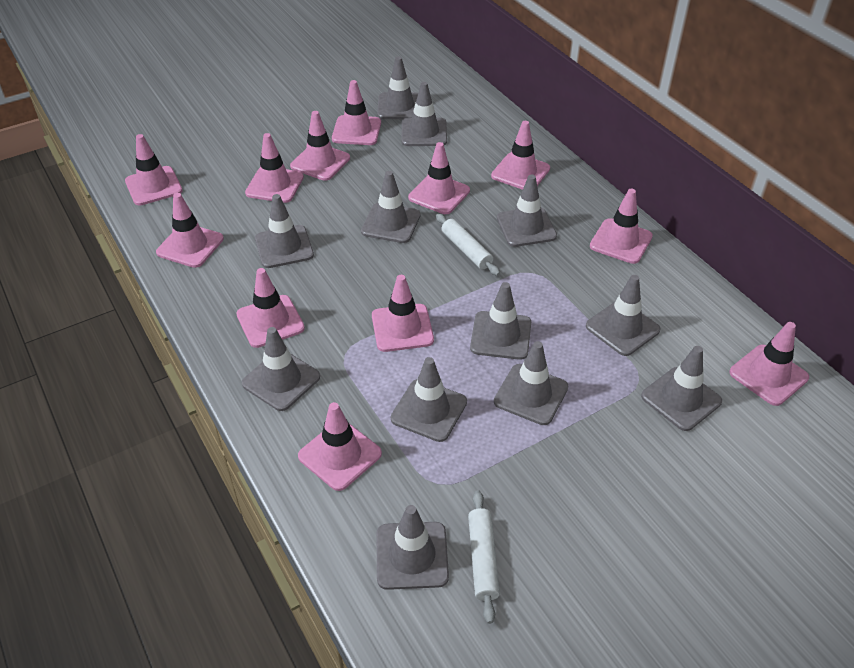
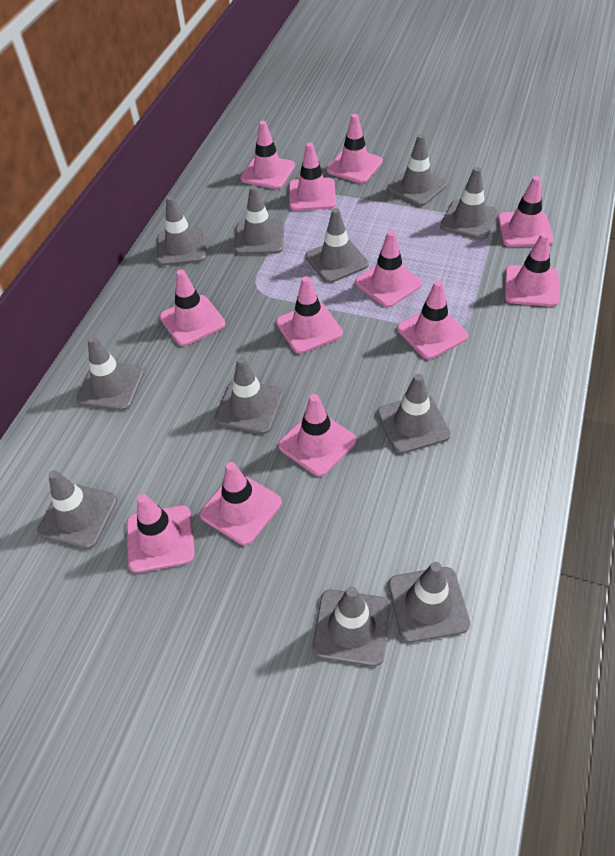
grey traffic cone: 12 -> 11
white rolling pin: 2 -> 0

